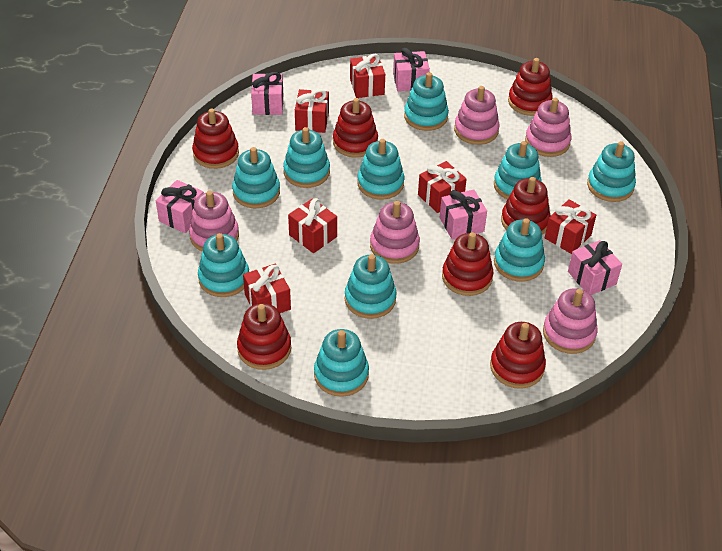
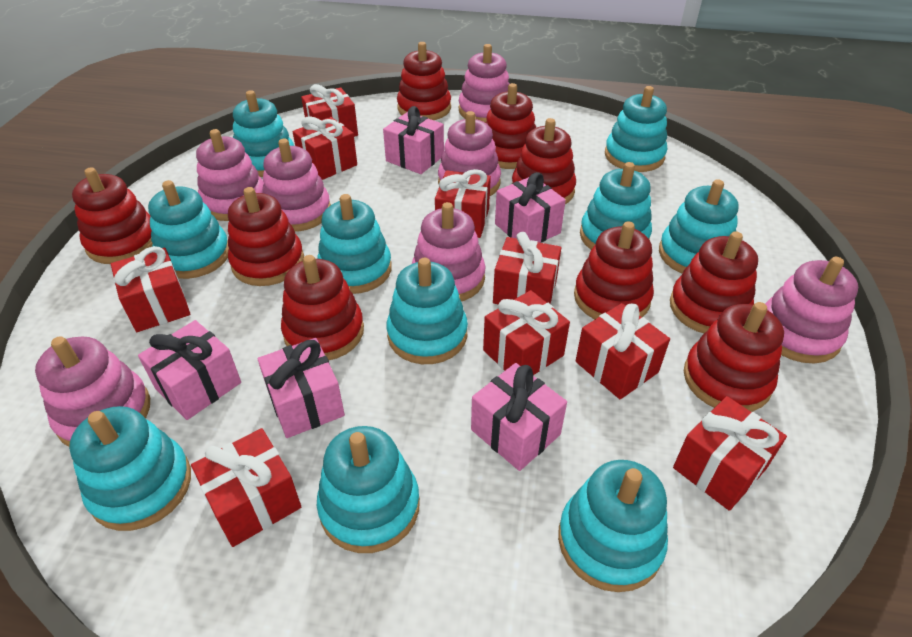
pink stacking toy: 5 -> 7
red gift: 6 -> 9
red stacking toy: 7 -> 9

